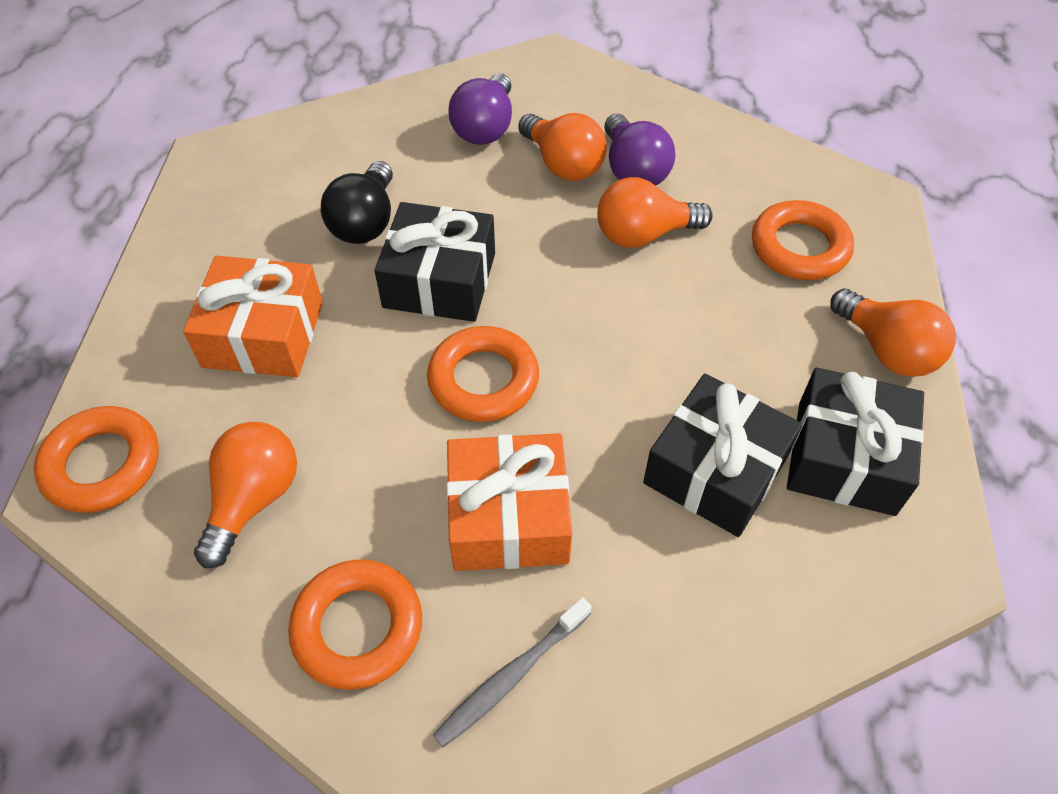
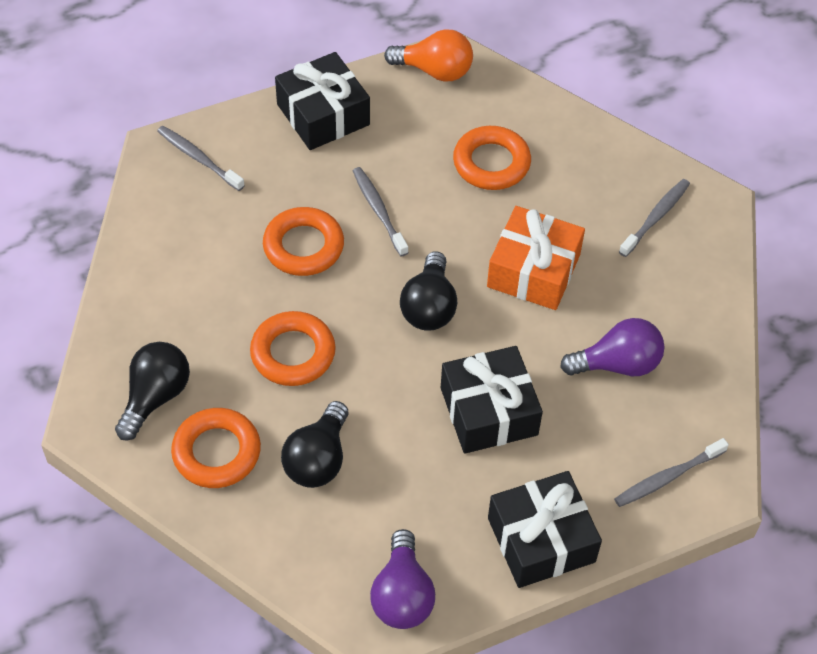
black light bulb: 1 -> 3
grey toothbrush: 1 -> 4
orange gift: 2 -> 1
orange light bulb: 4 -> 1

